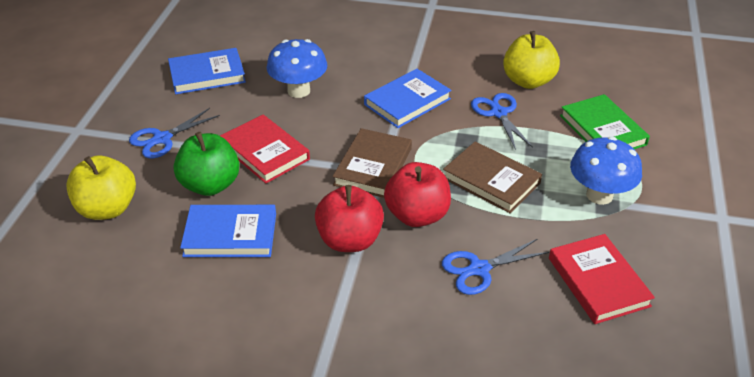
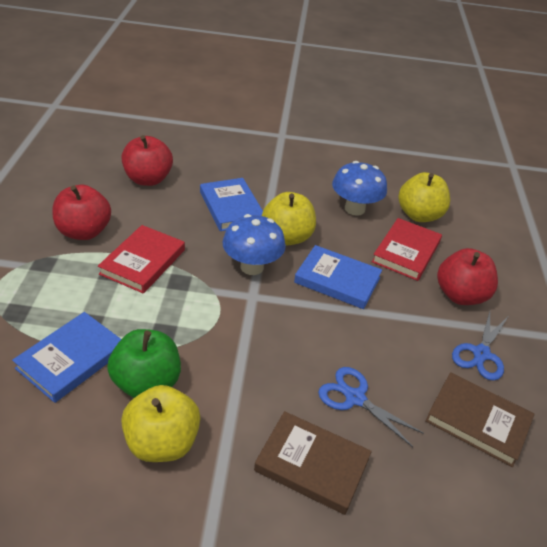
blue scissors: 3 -> 2
green book: 1 -> 0
red apple: 2 -> 3
yellow apple: 2 -> 3

